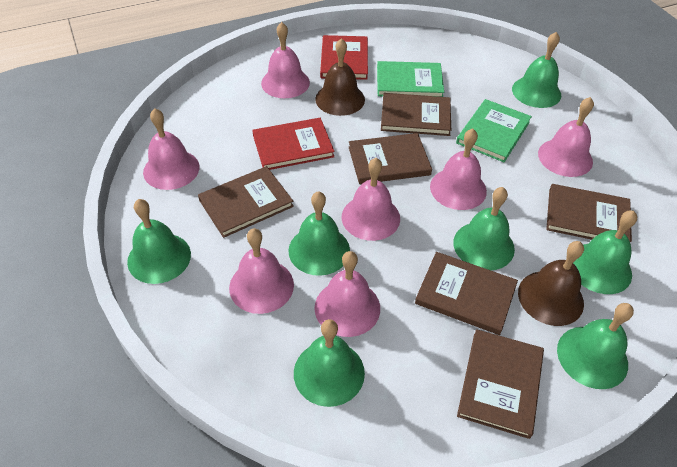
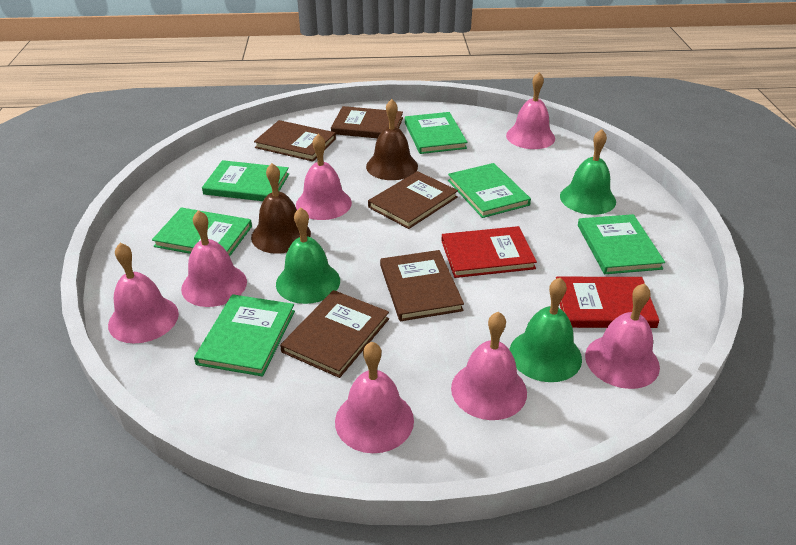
brown book: 6 -> 5
green bell: 7 -> 3
green book: 2 -> 6

